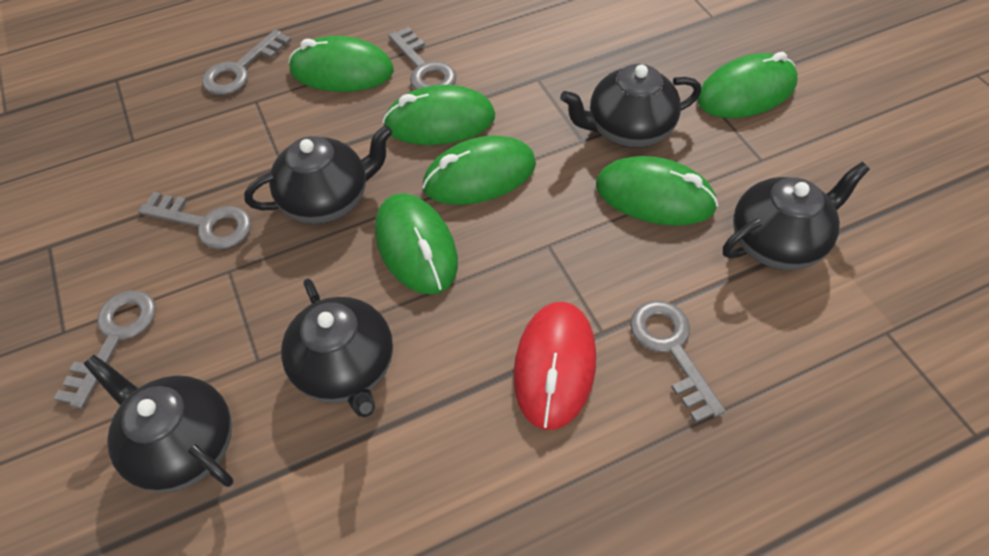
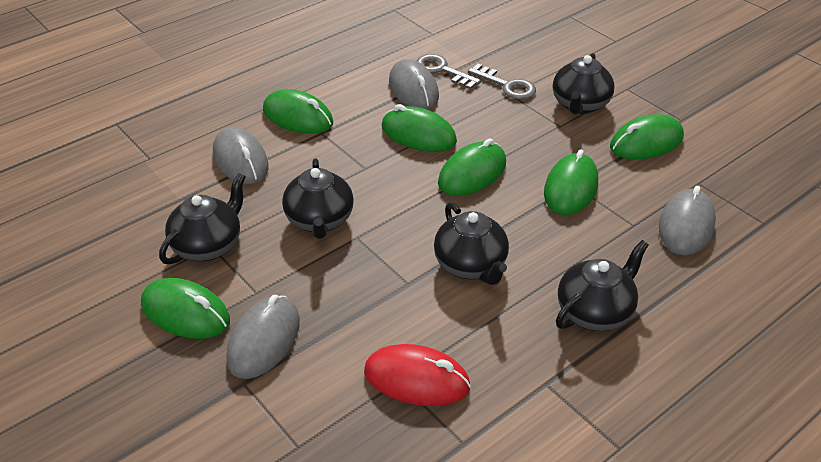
grey key: 5 -> 2
grey mouse: 0 -> 4

